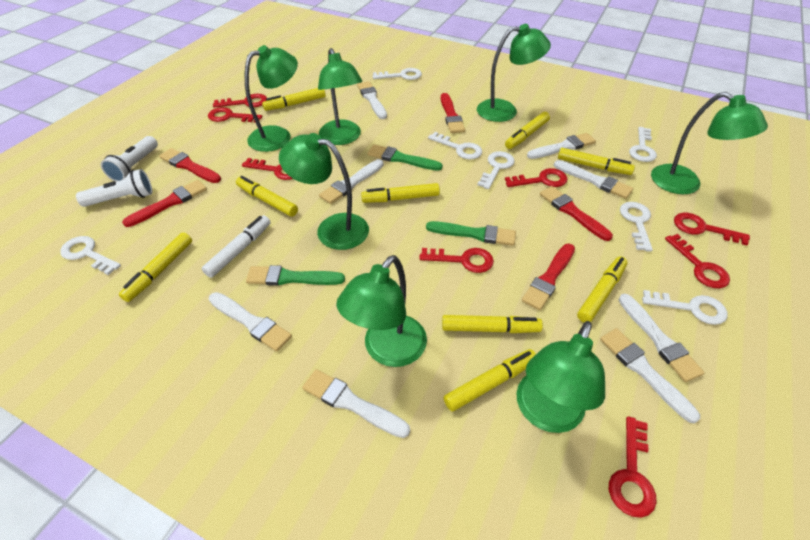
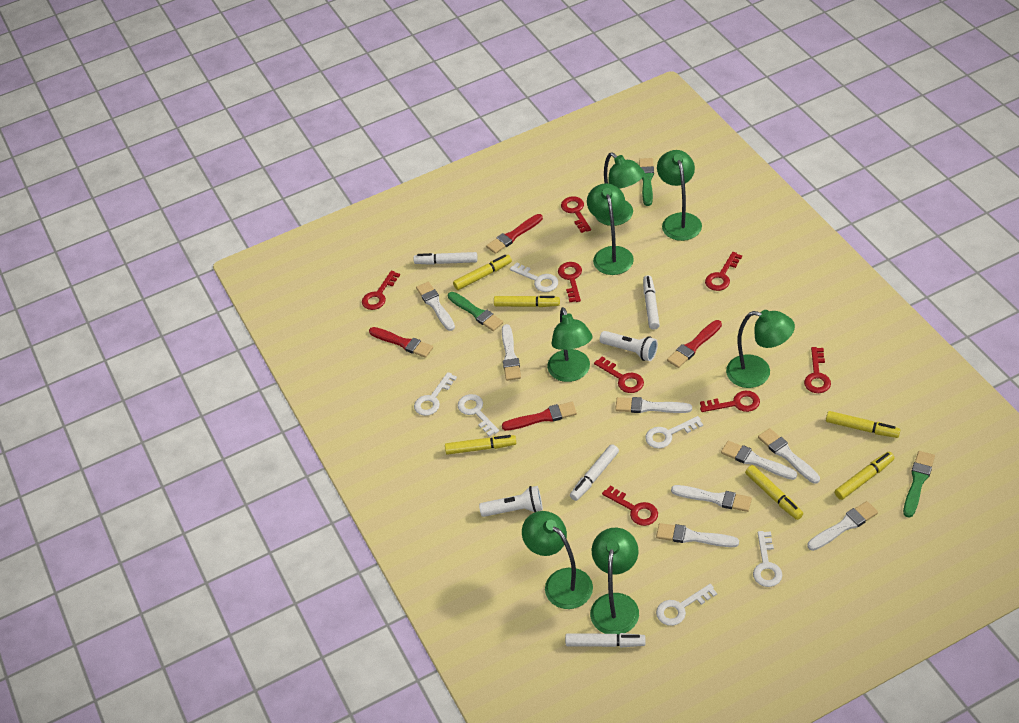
red brush: 5 -> 4
white key: 7 -> 6
white marker: 1 -> 4
yellow marker: 9 -> 6

